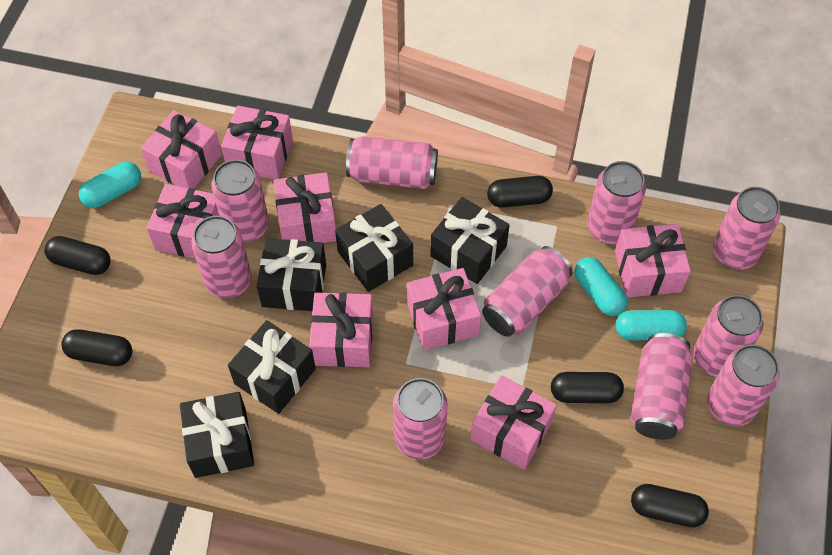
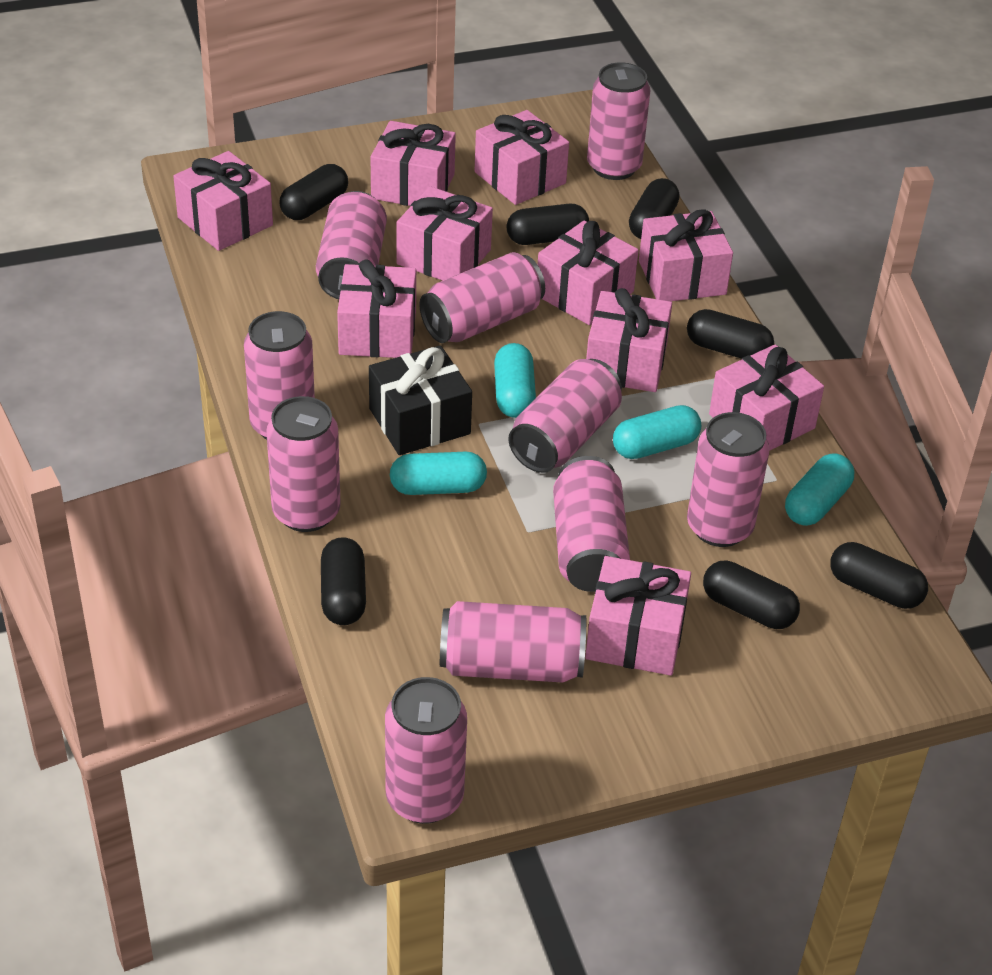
black capsule: 5 -> 7
black gift: 5 -> 1
pink gift: 8 -> 10
turquoise capsule: 3 -> 4

